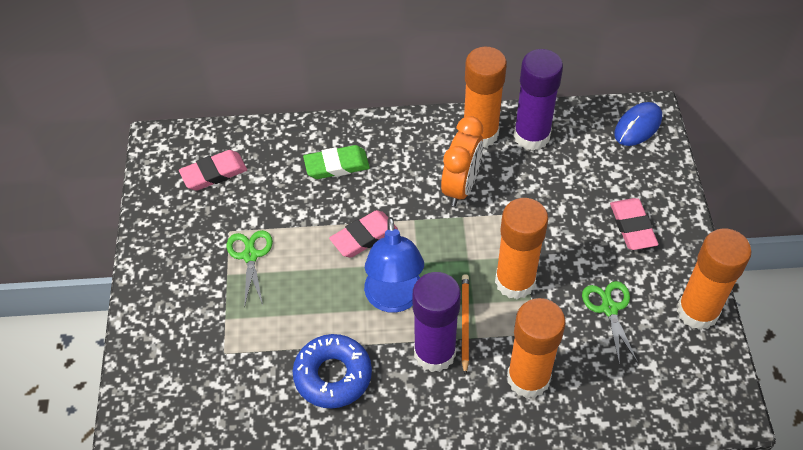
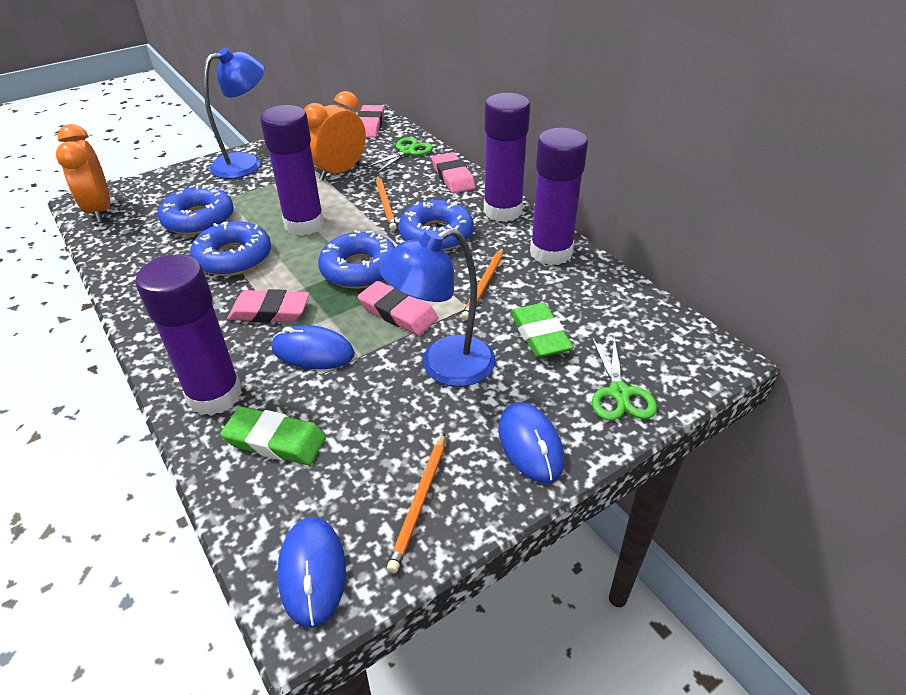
blue donut: 1 -> 4
blue lamp: 1 -> 2
blue mouse: 1 -> 3
green eraser: 1 -> 2
orange clock: 1 -> 2
orange glue stick: 4 -> 0
orange pencil: 1 -> 3
pink eraser: 3 -> 4
purple glue stick: 2 -> 4

